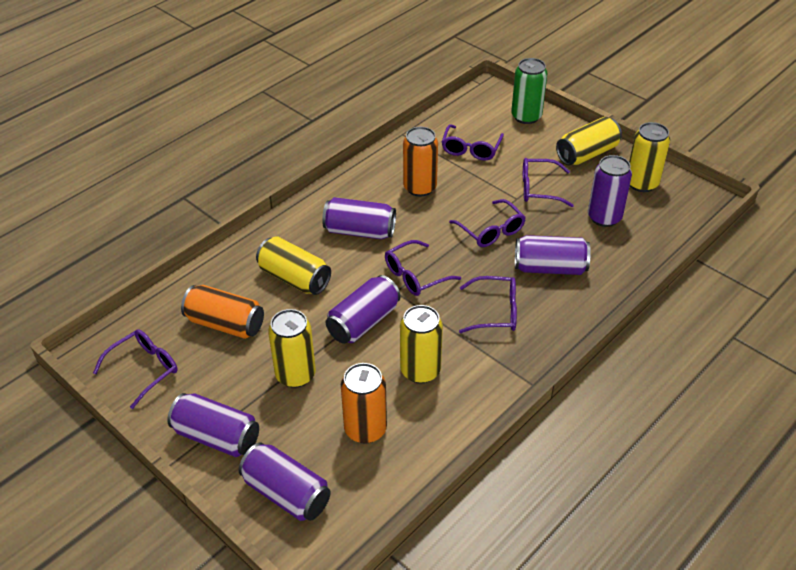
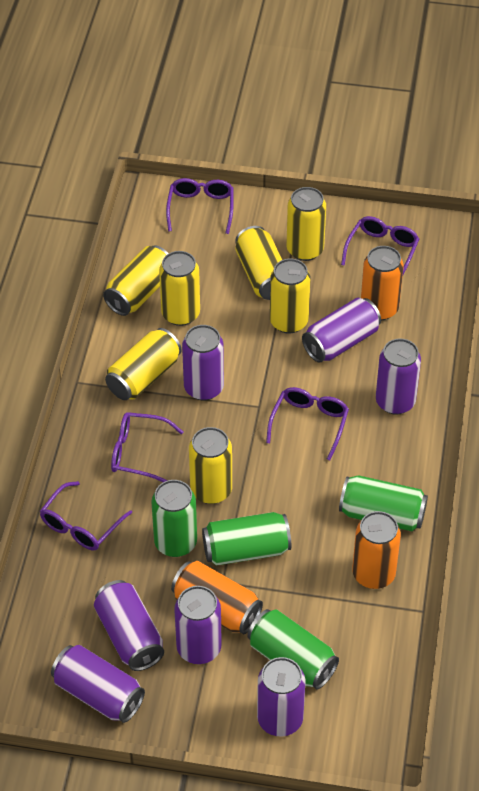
green can: 1 -> 4
purple can: 6 -> 7
purple glasses: 6 -> 5
yellow can: 5 -> 7

